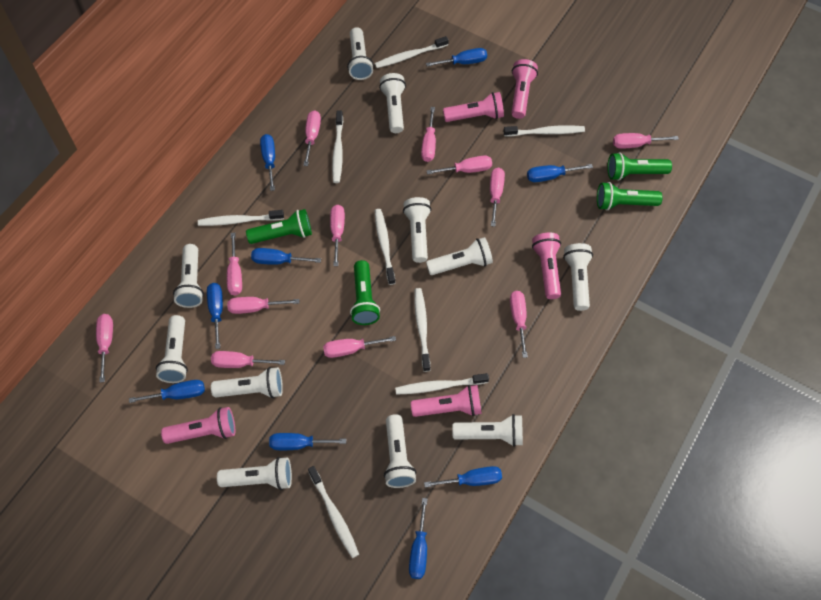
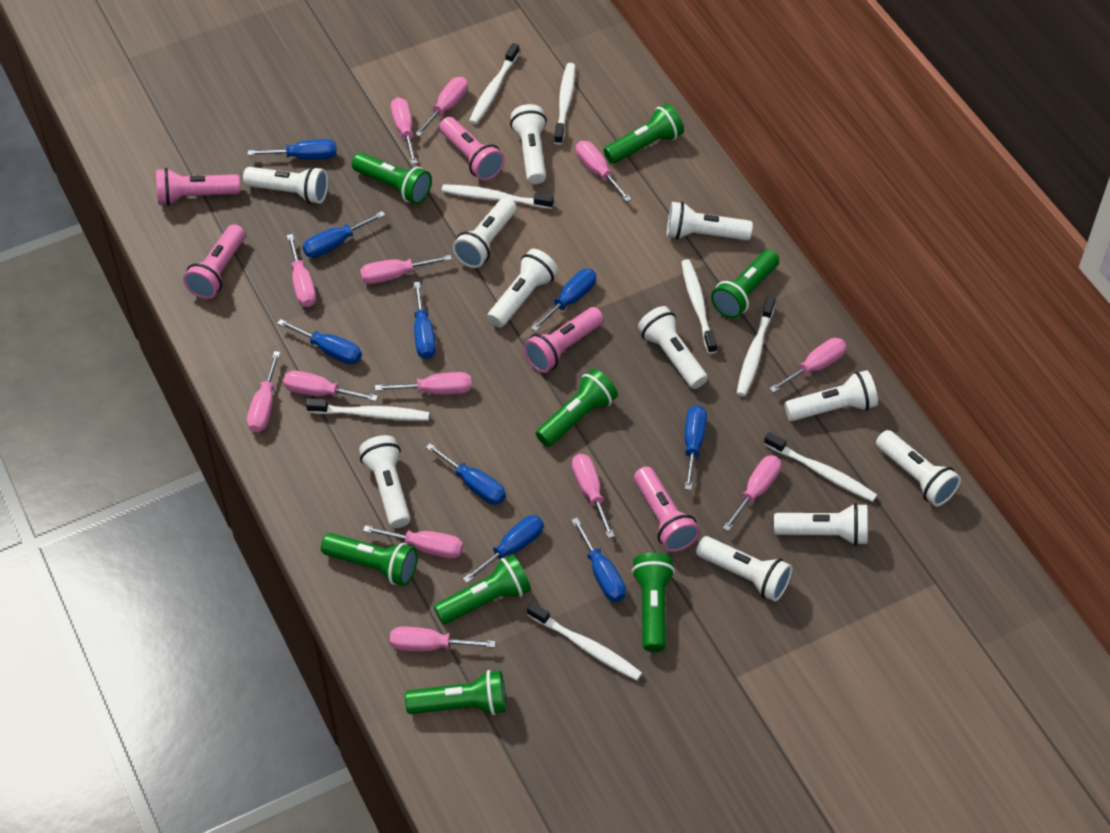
green flashlight: 4 -> 8
pink screwdriver: 12 -> 13

